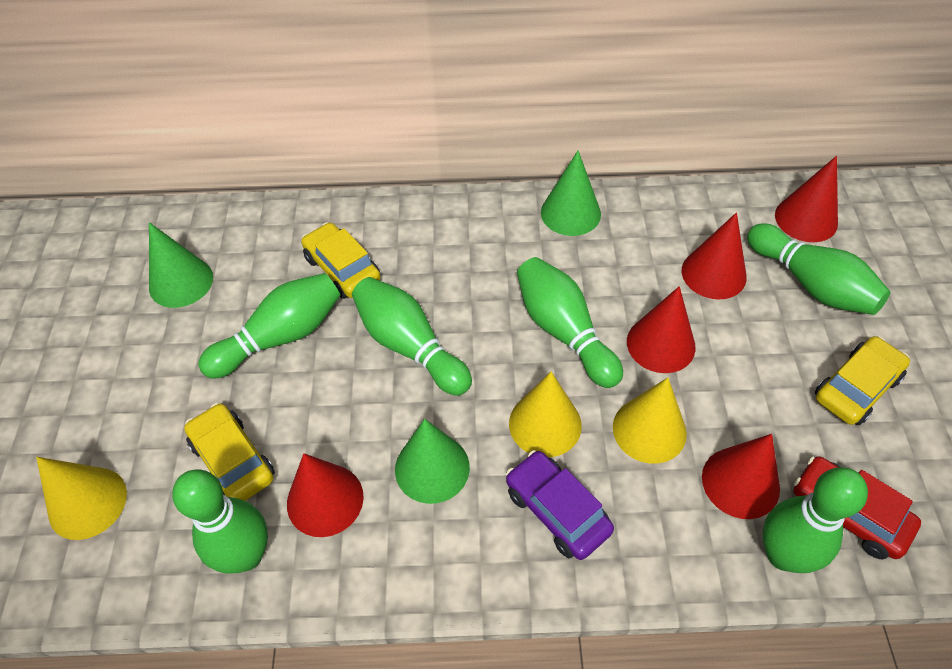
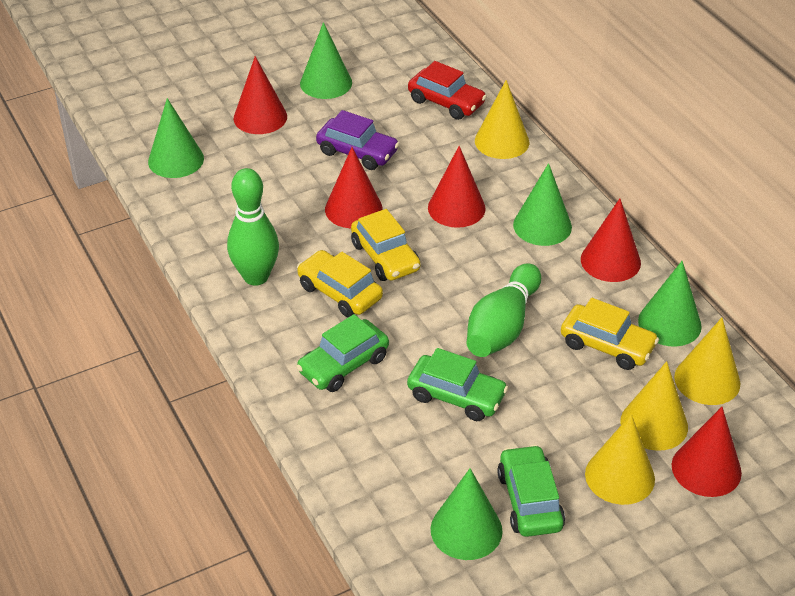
green bowling pin: 6 -> 2
green car: 0 -> 3
green cone: 3 -> 5
yellow cone: 3 -> 4

